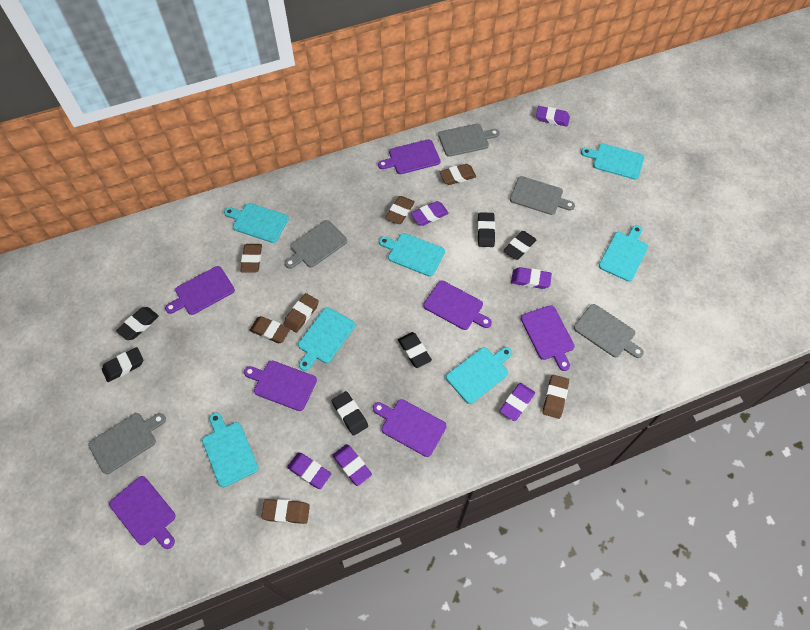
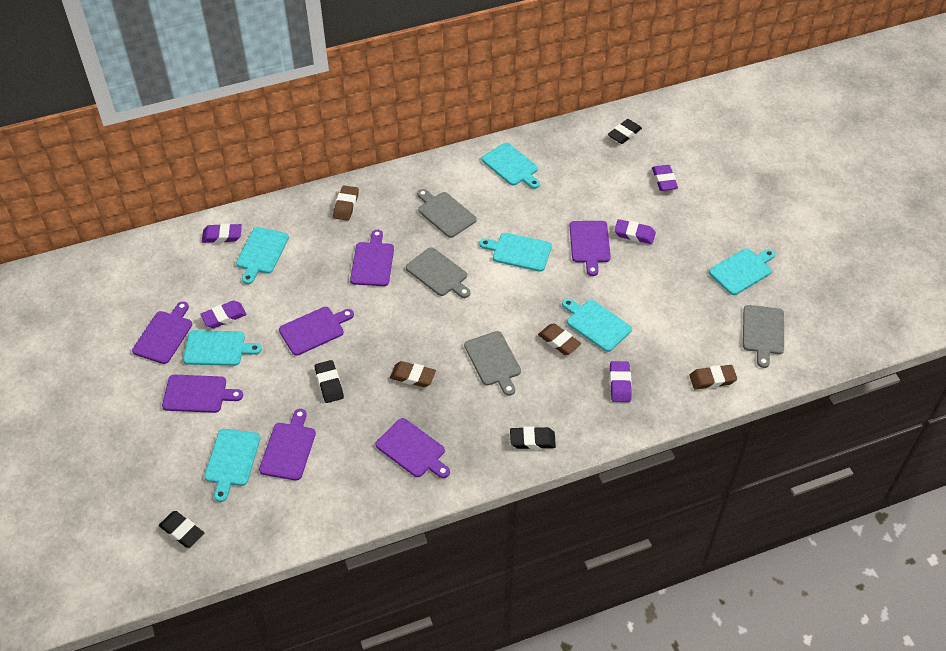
black eraser: 6 -> 4
brown eraser: 7 -> 4
grey cutting board: 5 -> 4
purple eraser: 6 -> 5

